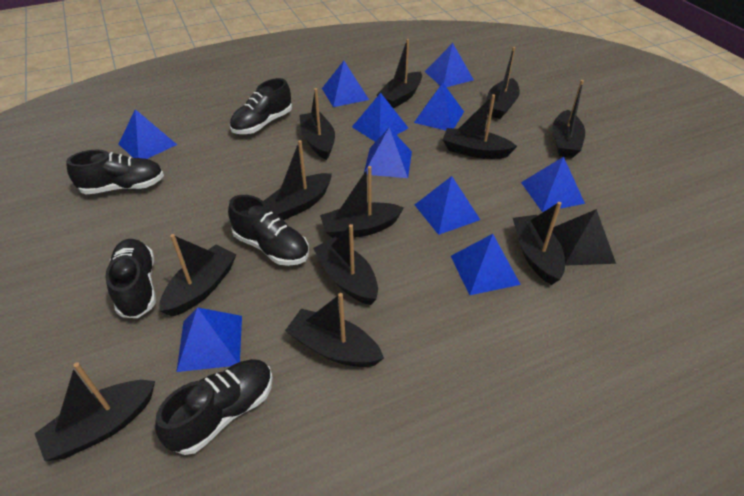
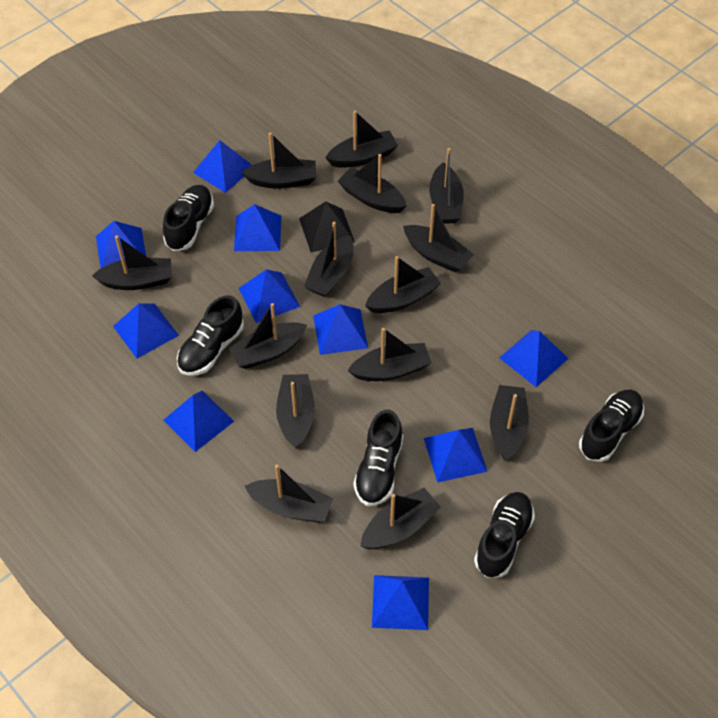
black boat: 12 -> 14

